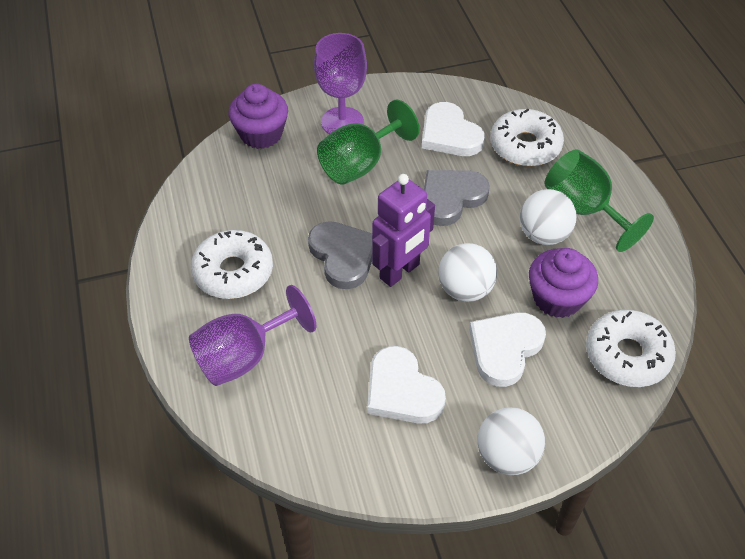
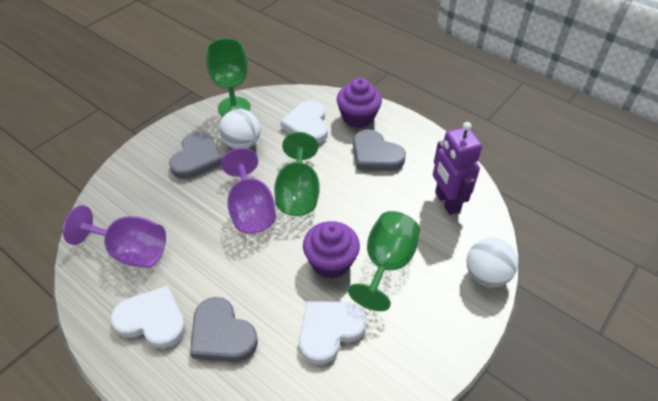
green goblet: 2 -> 3
grey heart: 2 -> 3
white ball: 3 -> 2
white donut: 3 -> 0

